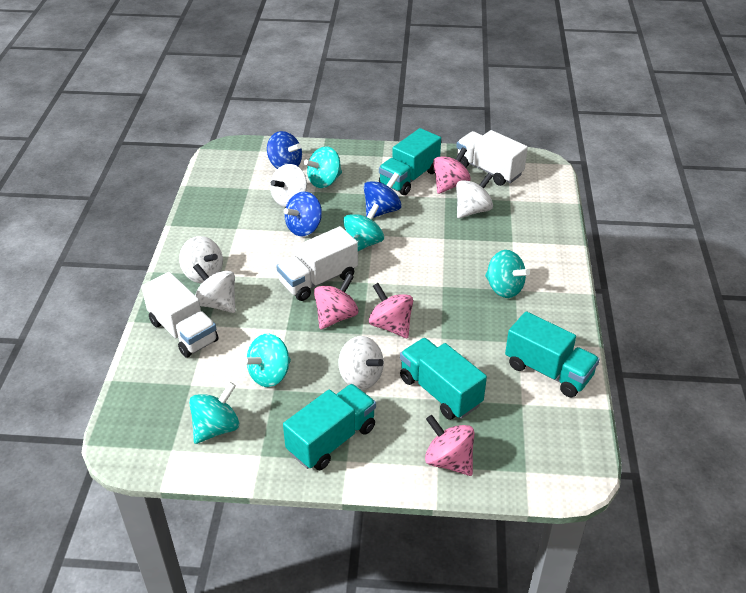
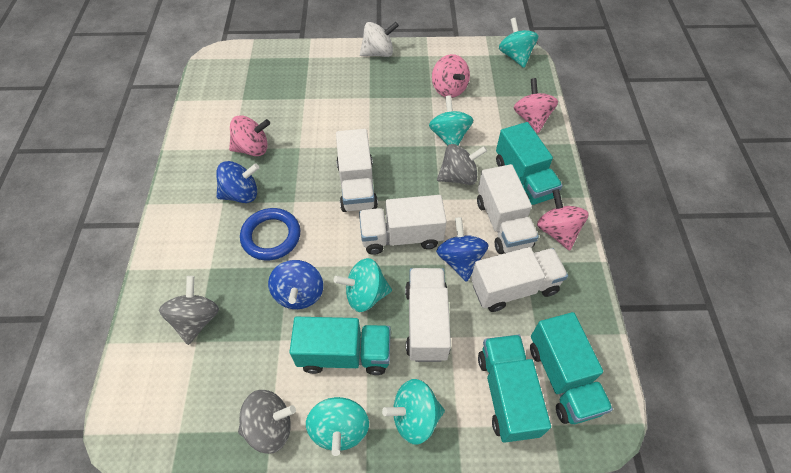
blue ring: 0 -> 1
grey spinning top: 0 -> 3
white spinning top: 5 -> 1
white truck: 3 -> 5

